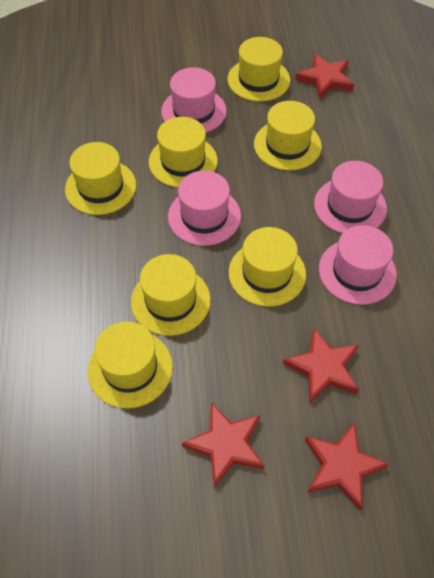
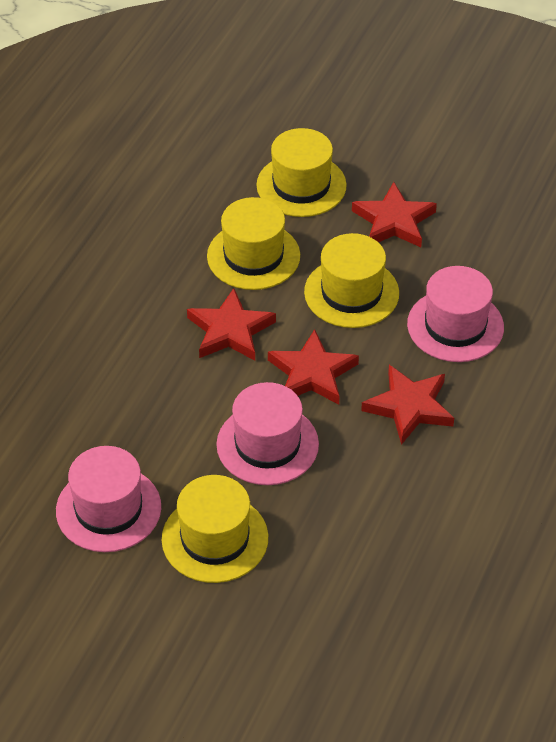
pink hat: 4 -> 3
yellow hat: 7 -> 4

